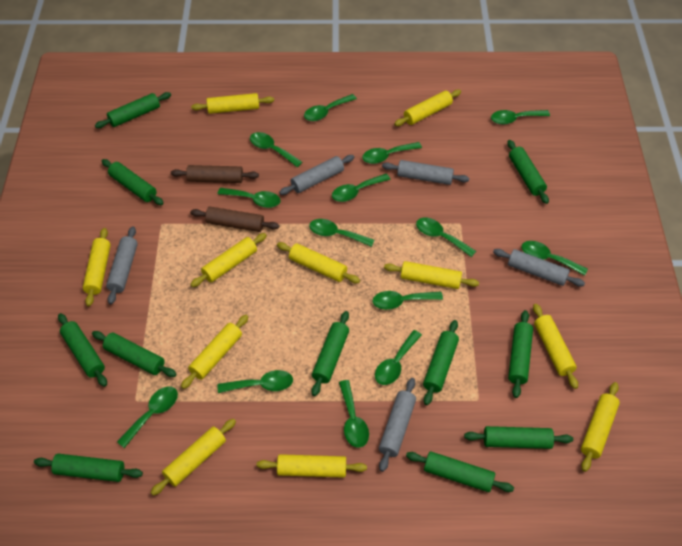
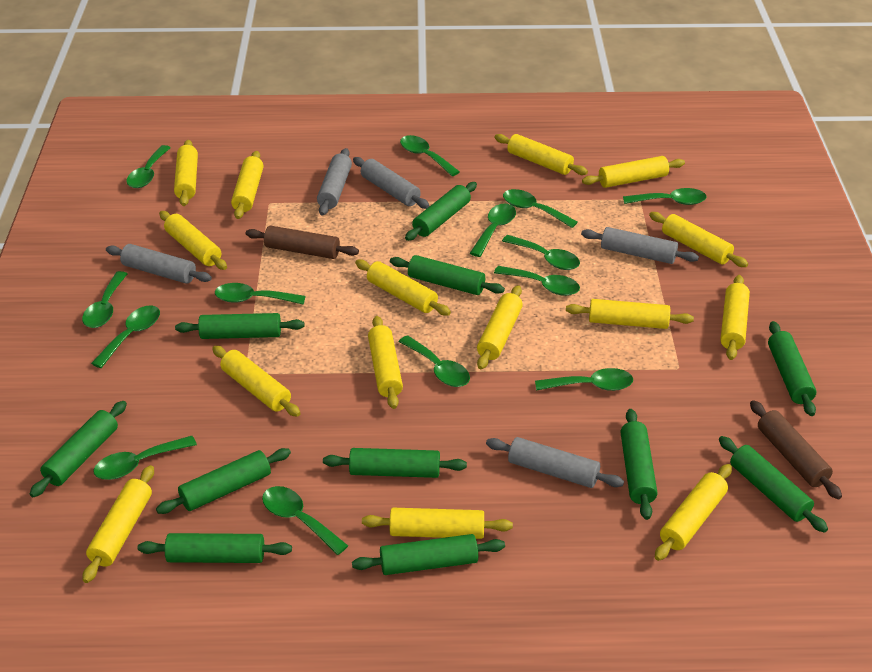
yellow rolling pin: 11 -> 15

